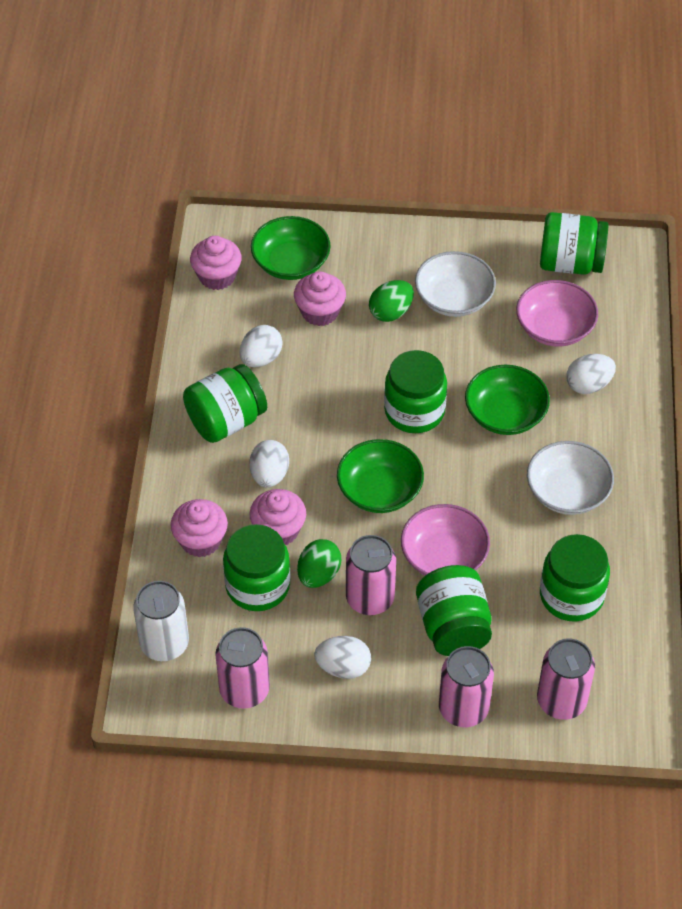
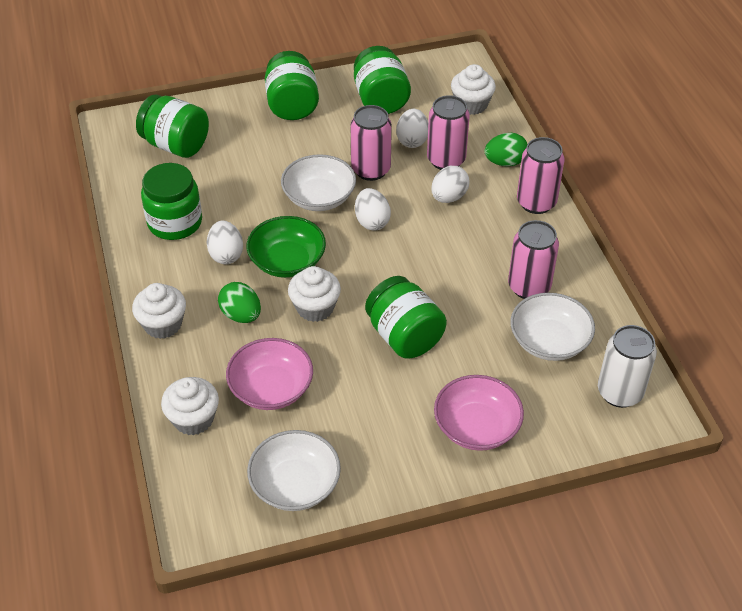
green bowl: 3 -> 1
green jar: 6 -> 5
pink cupcake: 4 -> 0
white bowl: 2 -> 3
white cupcake: 0 -> 4

